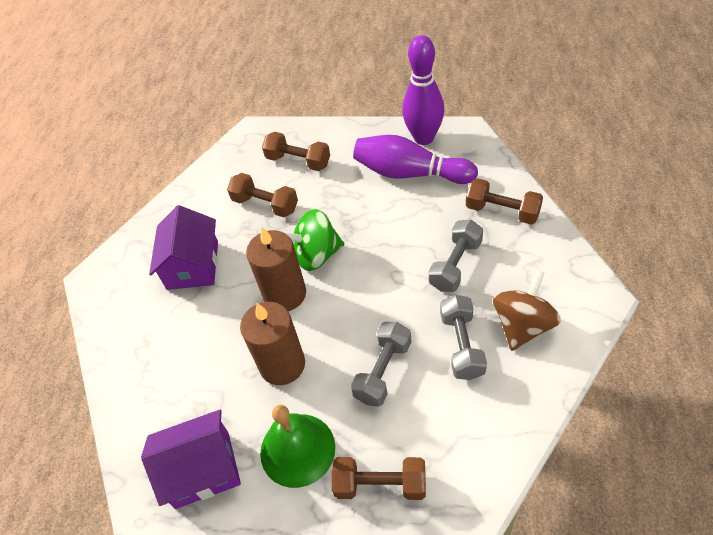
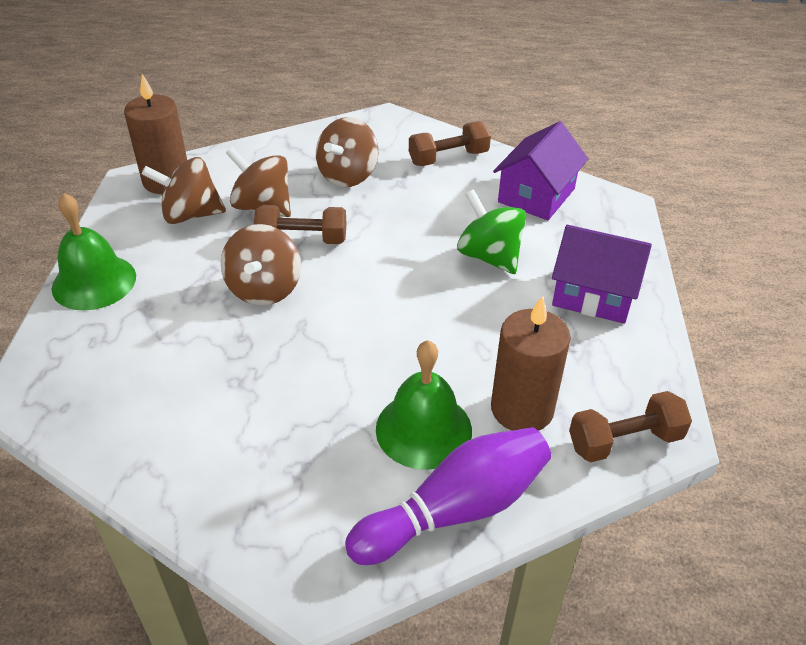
brown dumbbell: 4 -> 3
brown spinning top: 1 -> 4
green bell: 1 -> 2
grey dumbbell: 3 -> 0
purple bowling pin: 2 -> 1

